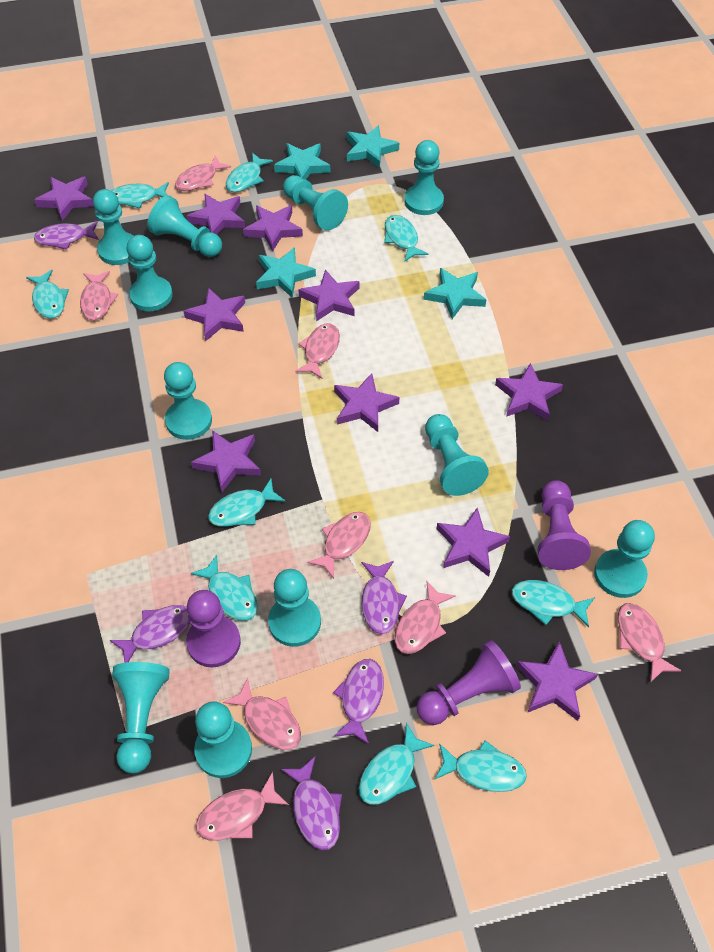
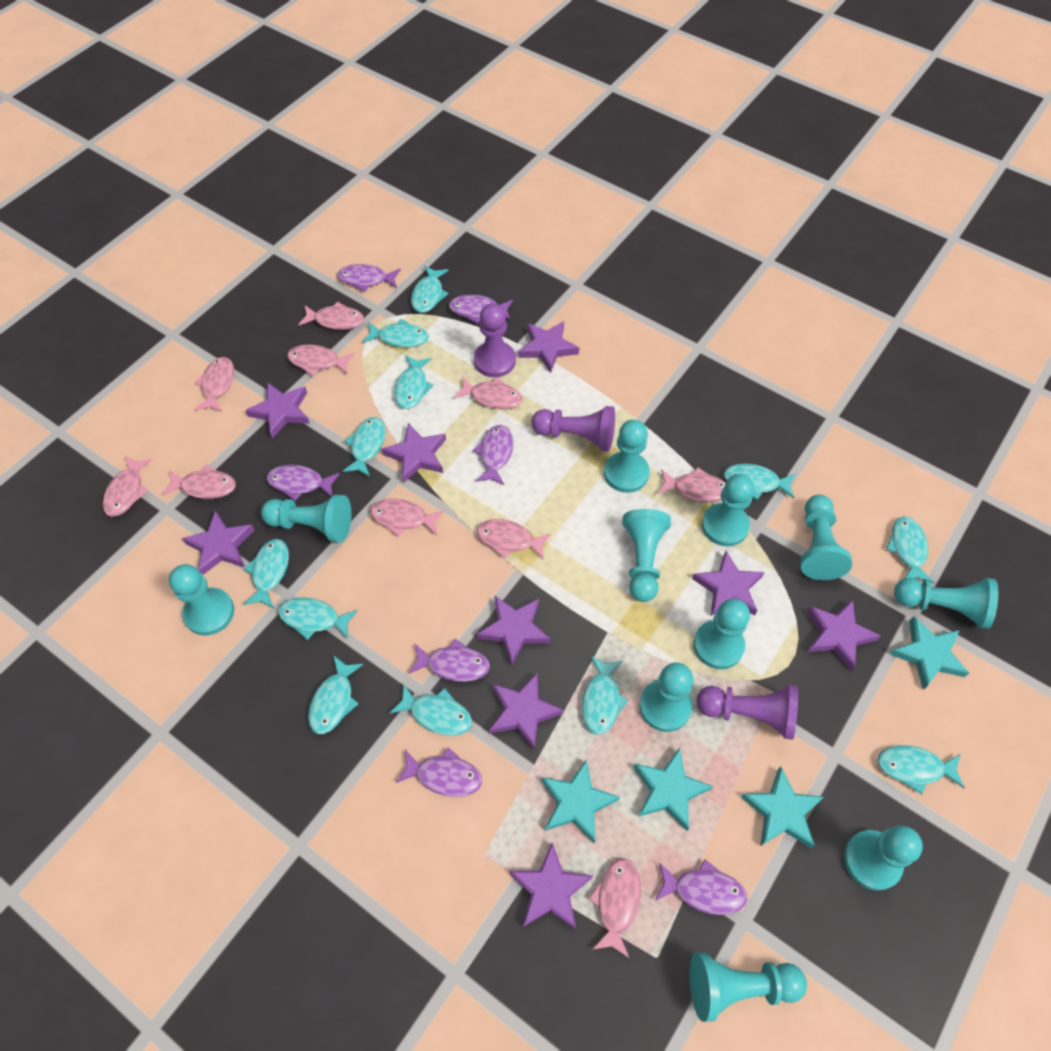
pink fish: 8 -> 10
purple fish: 5 -> 7
purple star: 10 -> 9
turquoise fish: 9 -> 12

